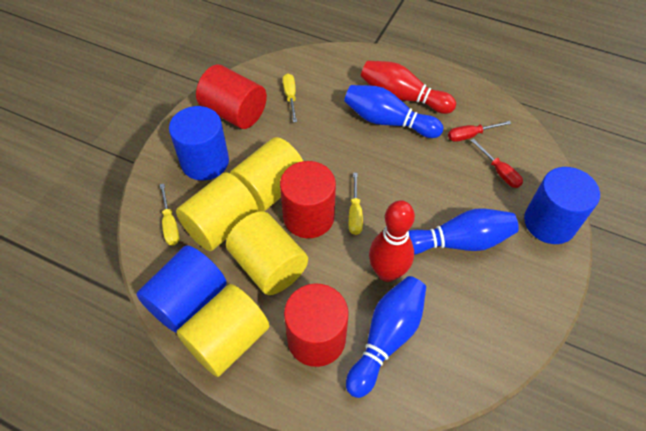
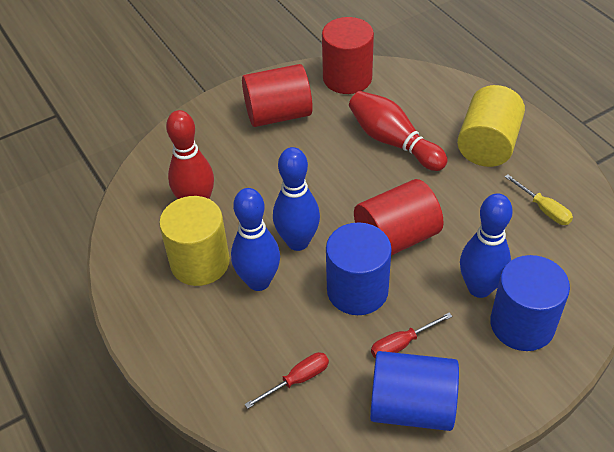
yellow cylinder: 4 -> 2
yellow screwdriver: 3 -> 1

